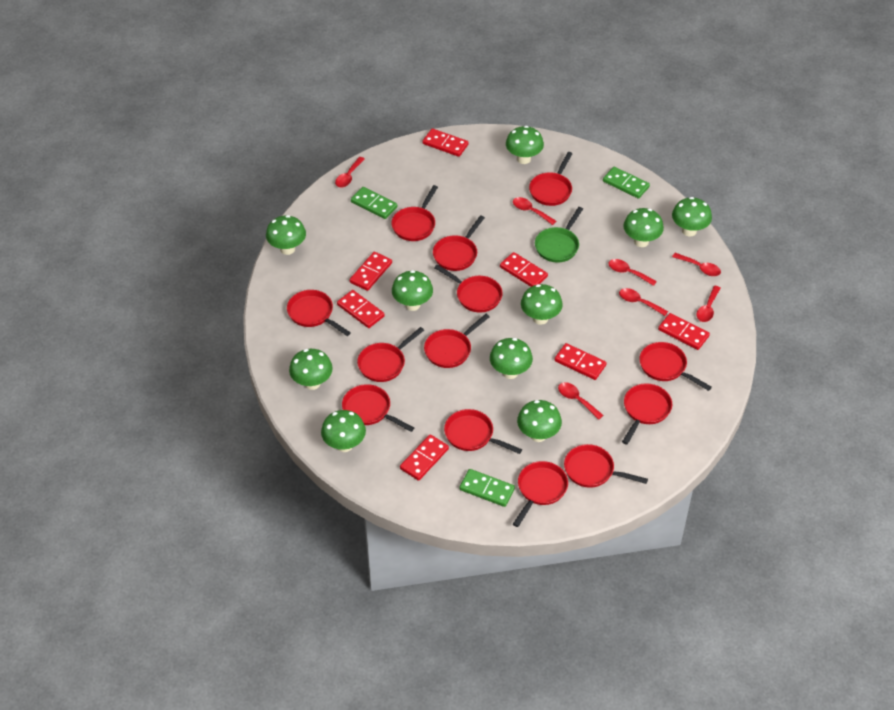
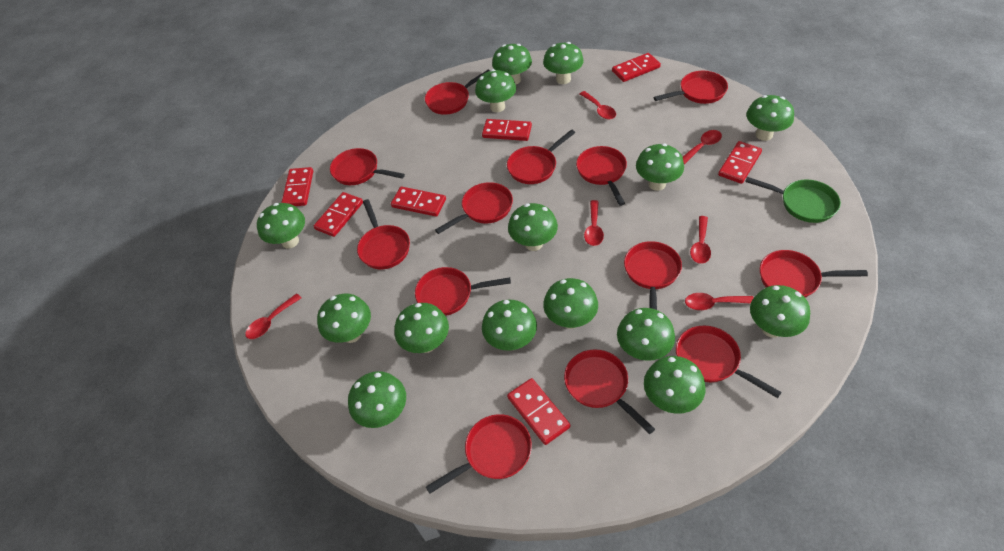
green domino: 3 -> 0
green mushroom: 10 -> 15
red spoon: 7 -> 6

